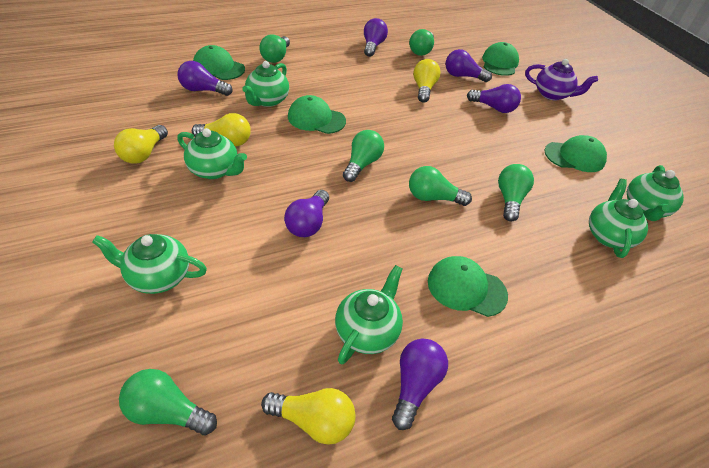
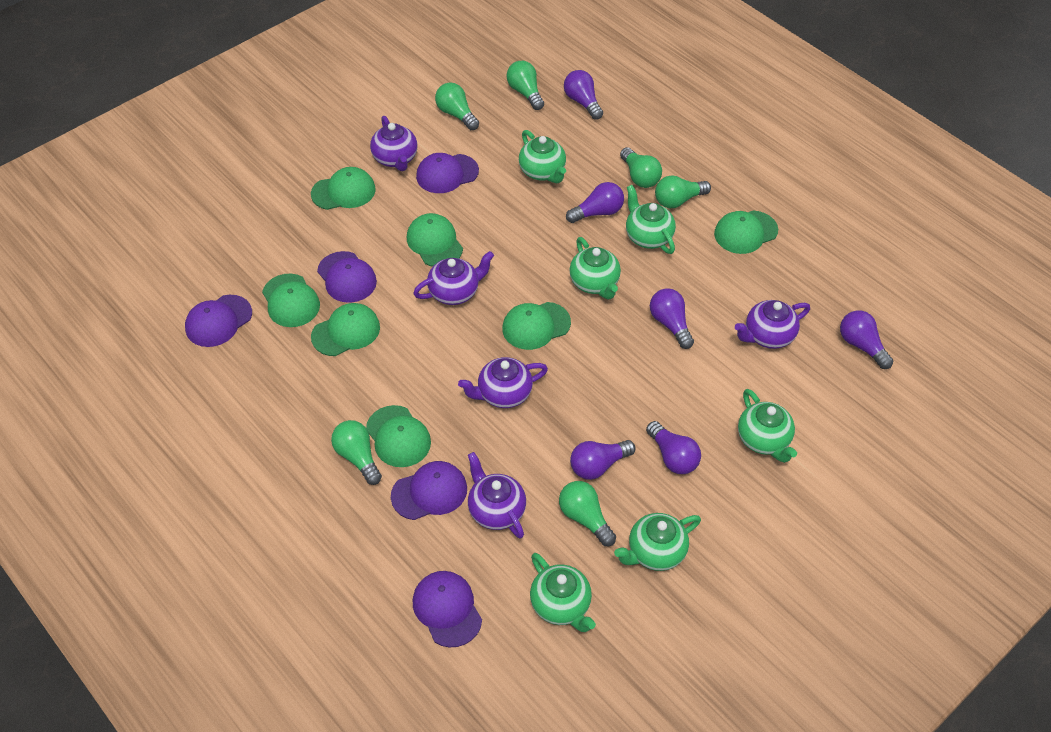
green cap: 5 -> 7
purple cap: 0 -> 5
purple teapot: 1 -> 5
yellow light bulb: 4 -> 0

